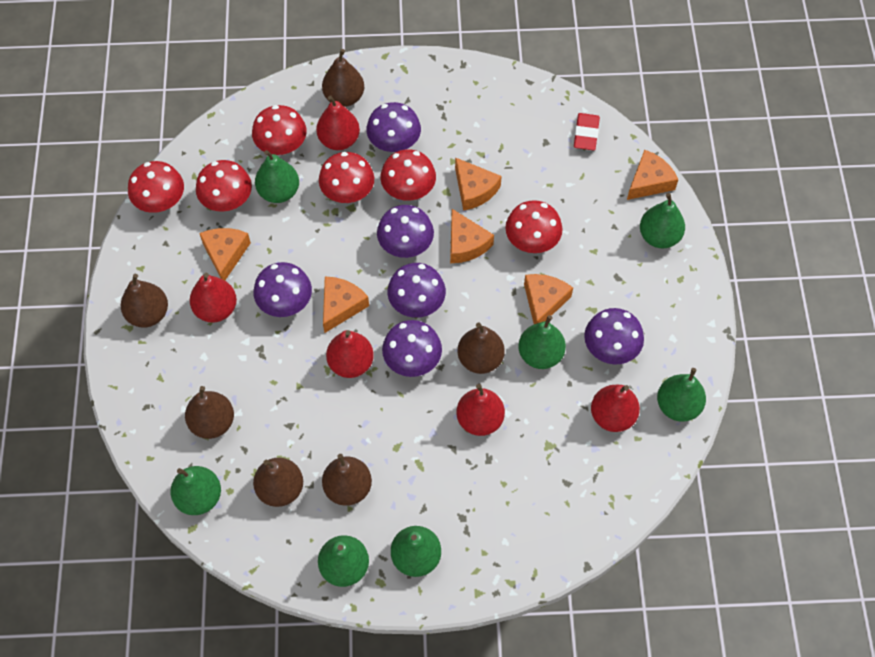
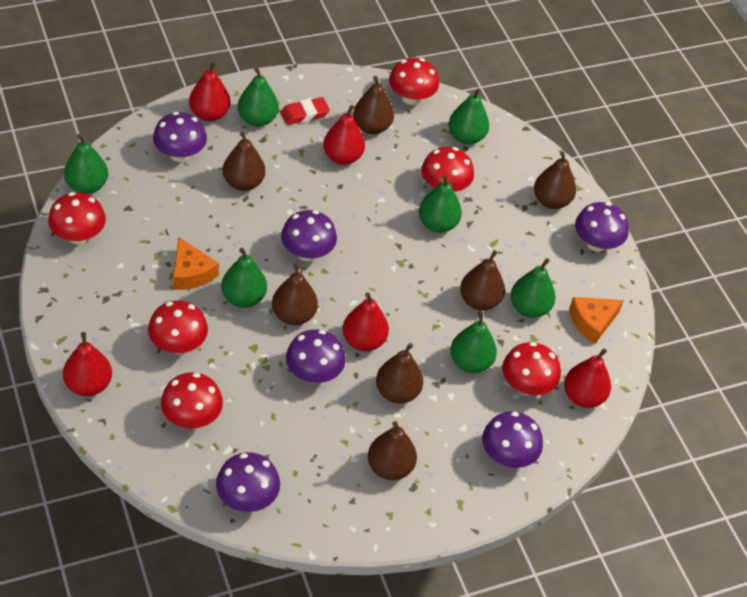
brown pear: 6 -> 7
orange cheese: 6 -> 2

